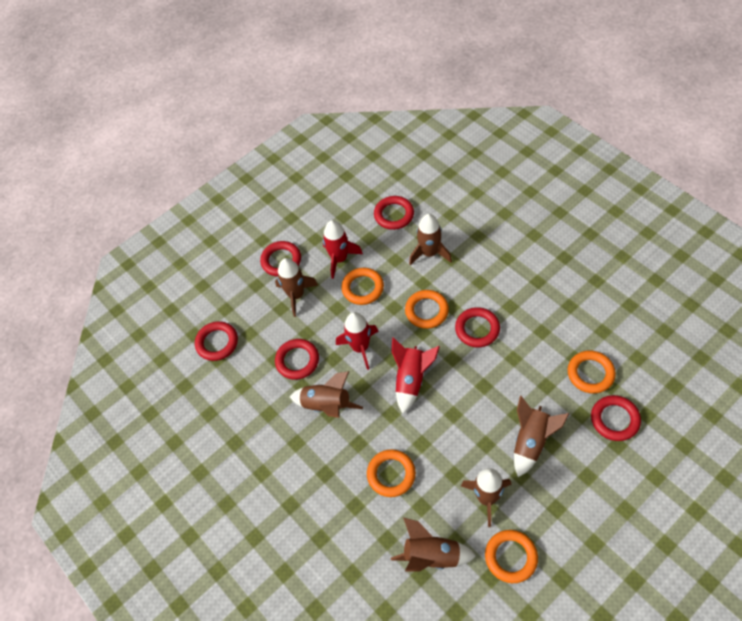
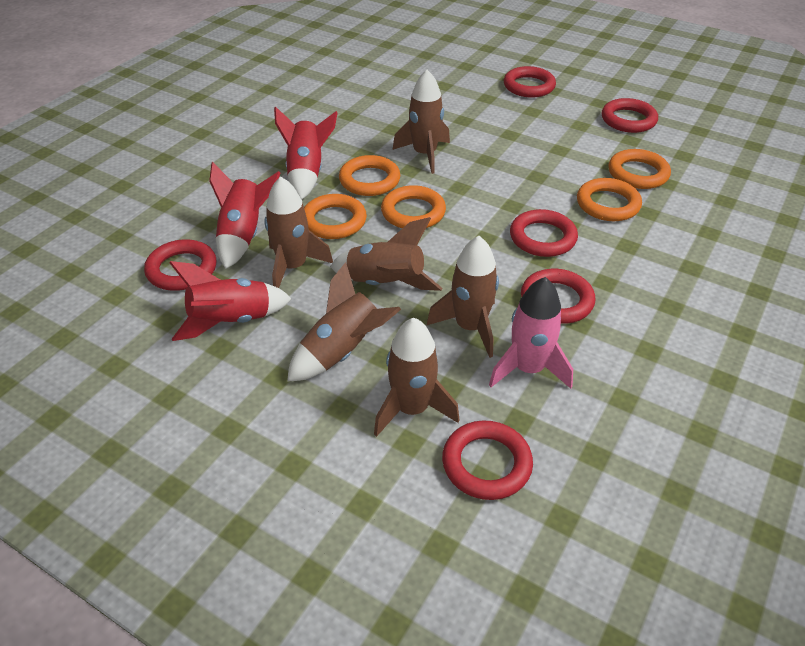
pink rocket: 0 -> 1

